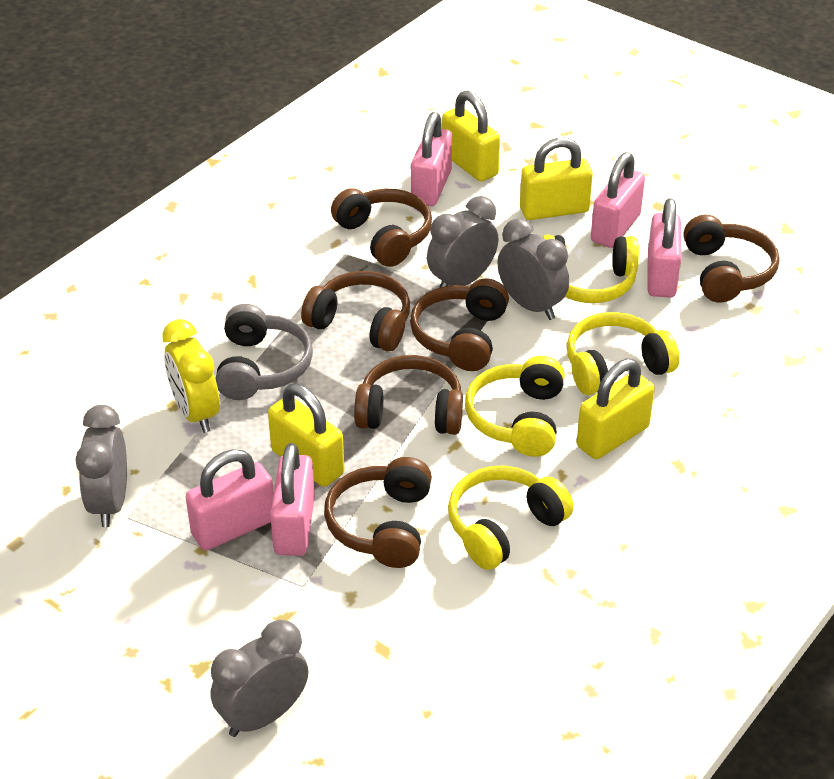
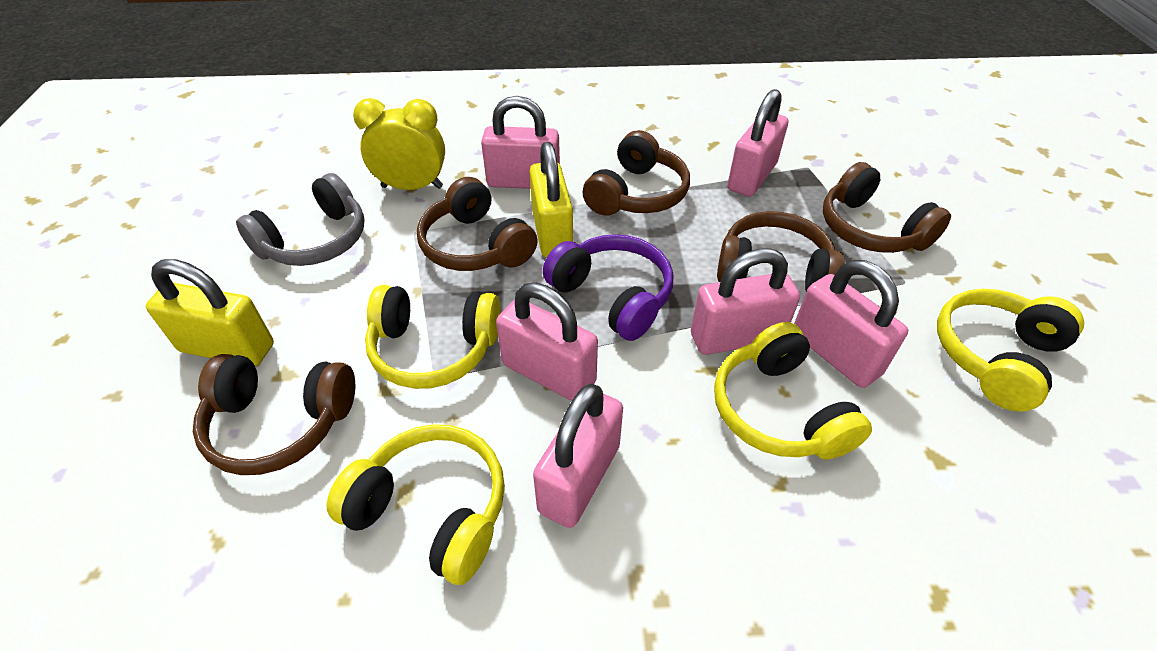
brown headphones: 6 -> 5
grey clock: 4 -> 0
pink padlock: 5 -> 6
purple headphones: 0 -> 1
yellow padlock: 4 -> 2

